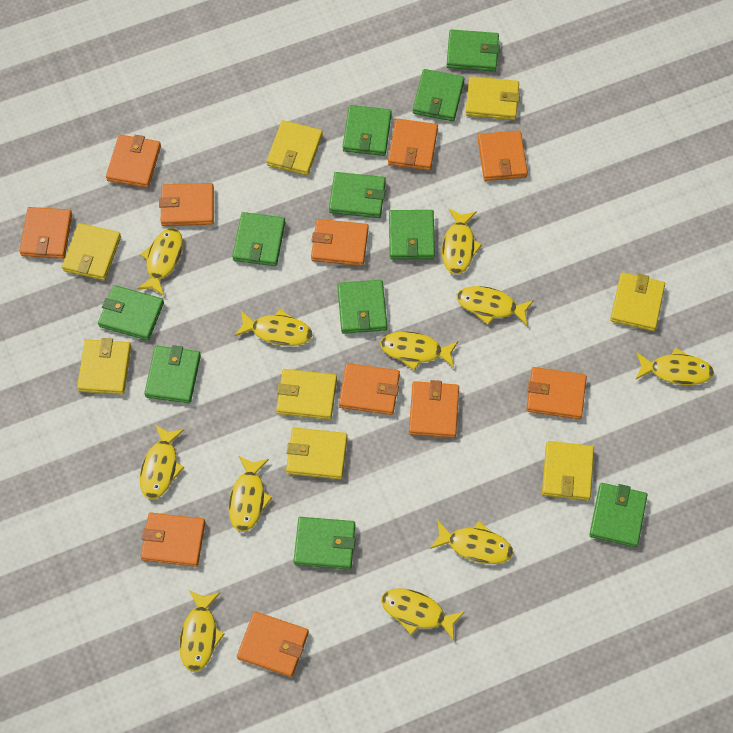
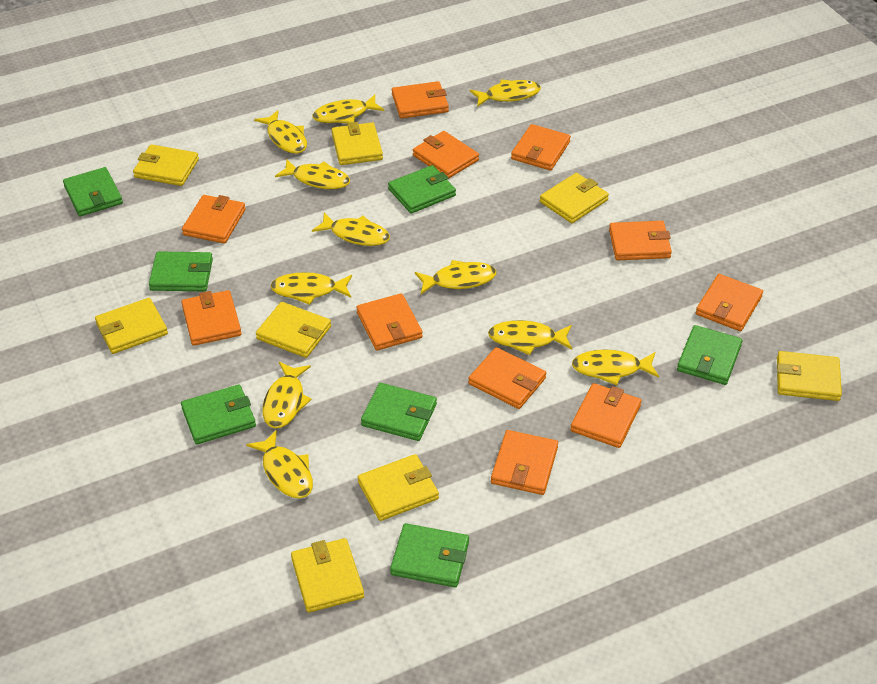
green wallet: 11 -> 7

